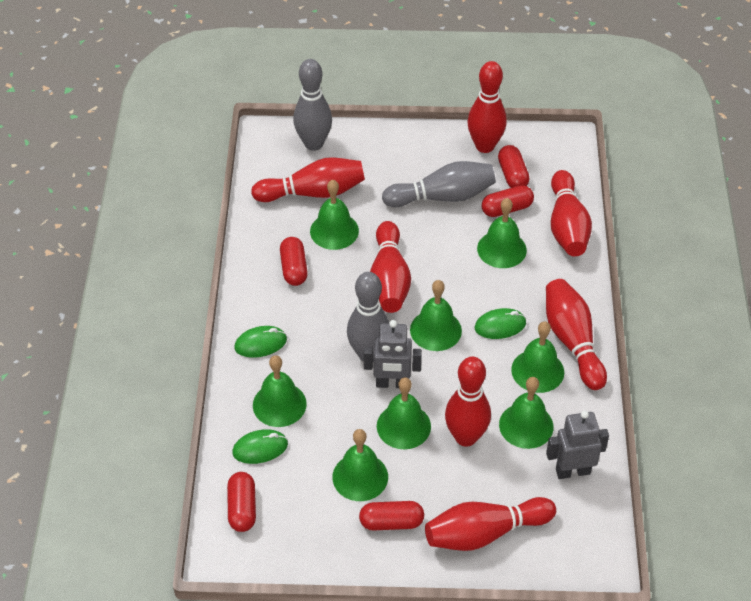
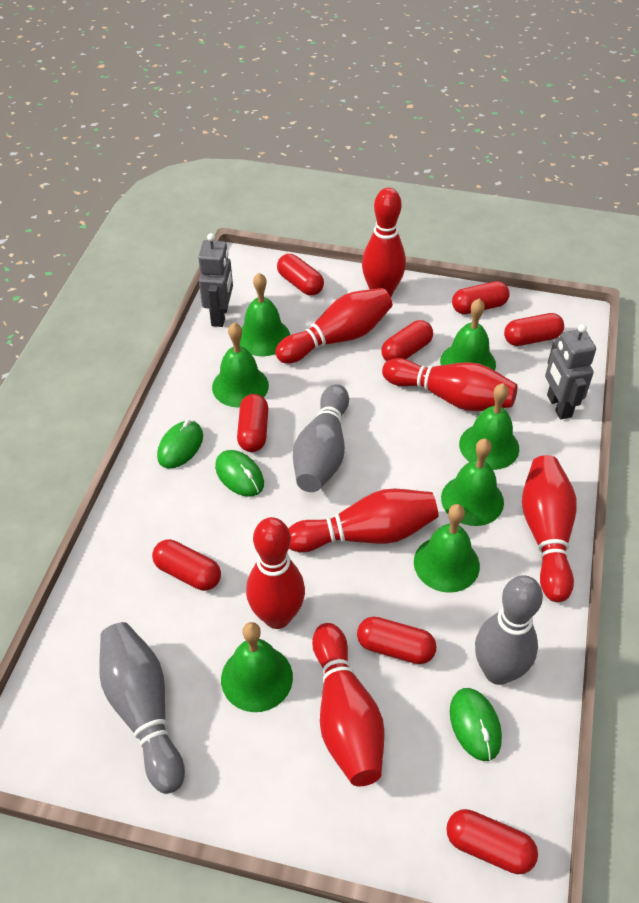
green bell: 8 -> 7
red capsule: 5 -> 8

